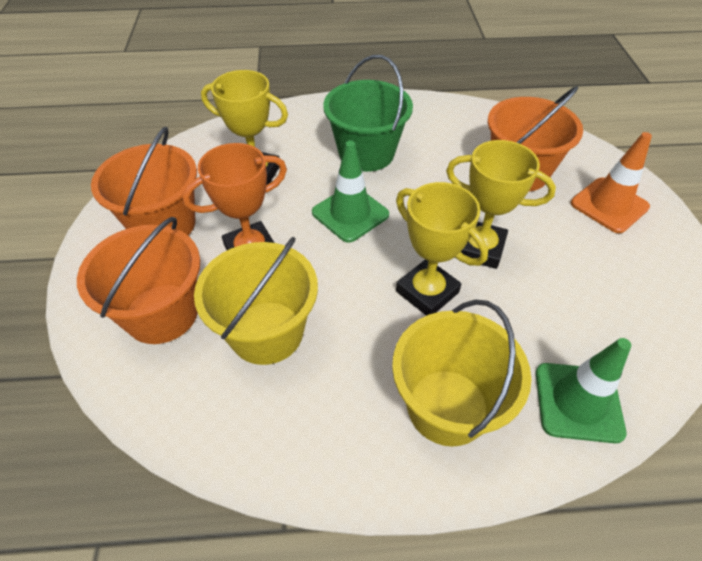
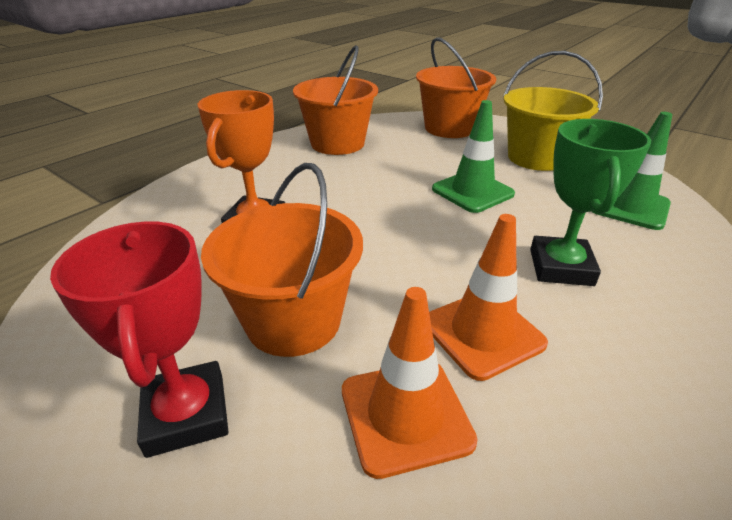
green bucket: 1 -> 0
green trophy: 0 -> 1
orange traffic cone: 1 -> 2
red trophy: 0 -> 1
yellow bucket: 2 -> 1
yellow trophy: 3 -> 0

